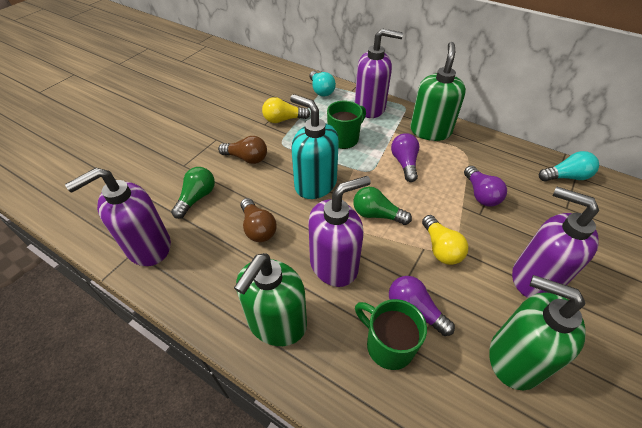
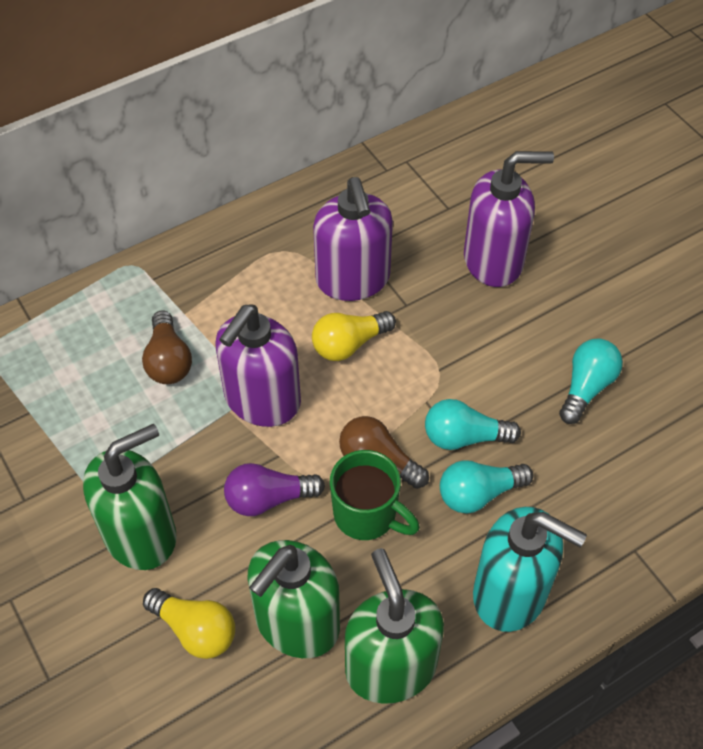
green light bulb: 2 -> 0
green mug: 2 -> 1
purple light bulb: 3 -> 1
purple soap dispenser: 4 -> 3
turquoise light bulb: 2 -> 3

